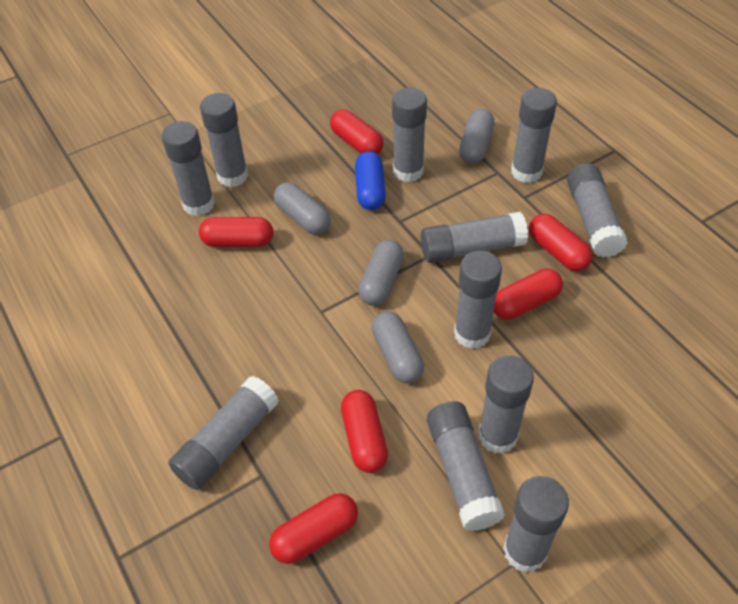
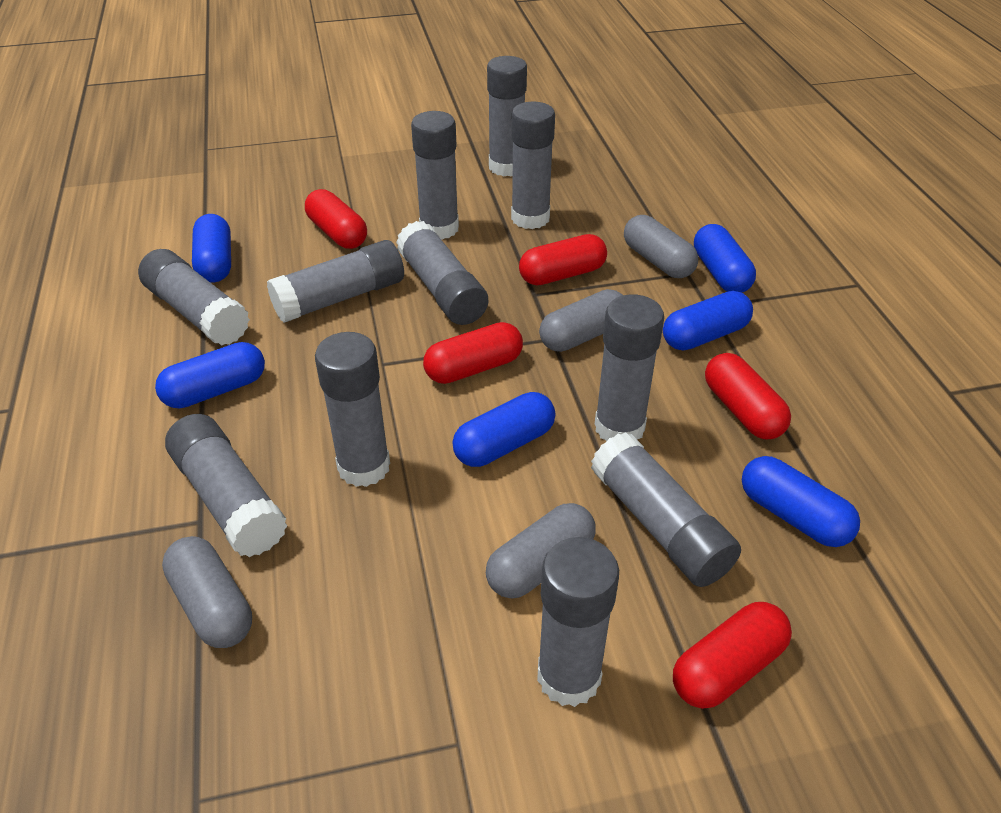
blue capsule: 1 -> 6
red capsule: 6 -> 5

